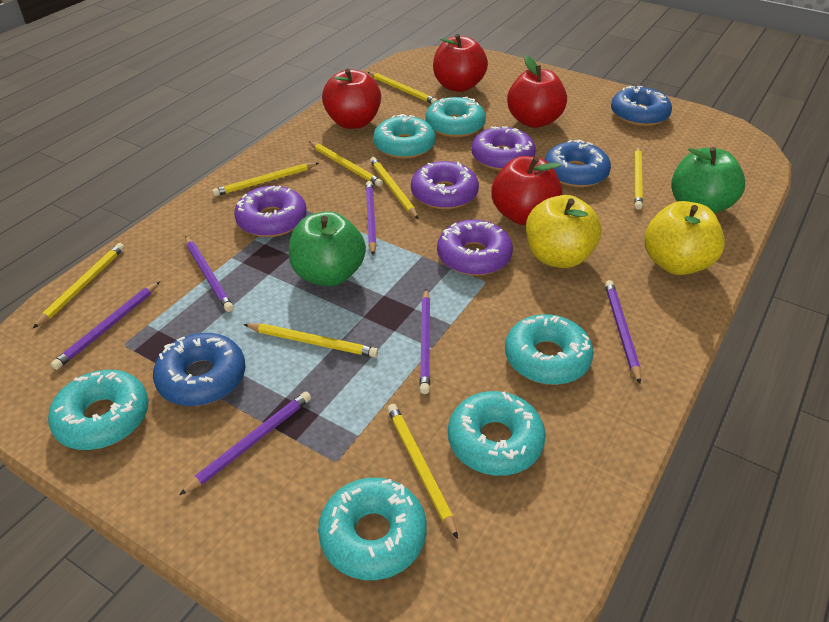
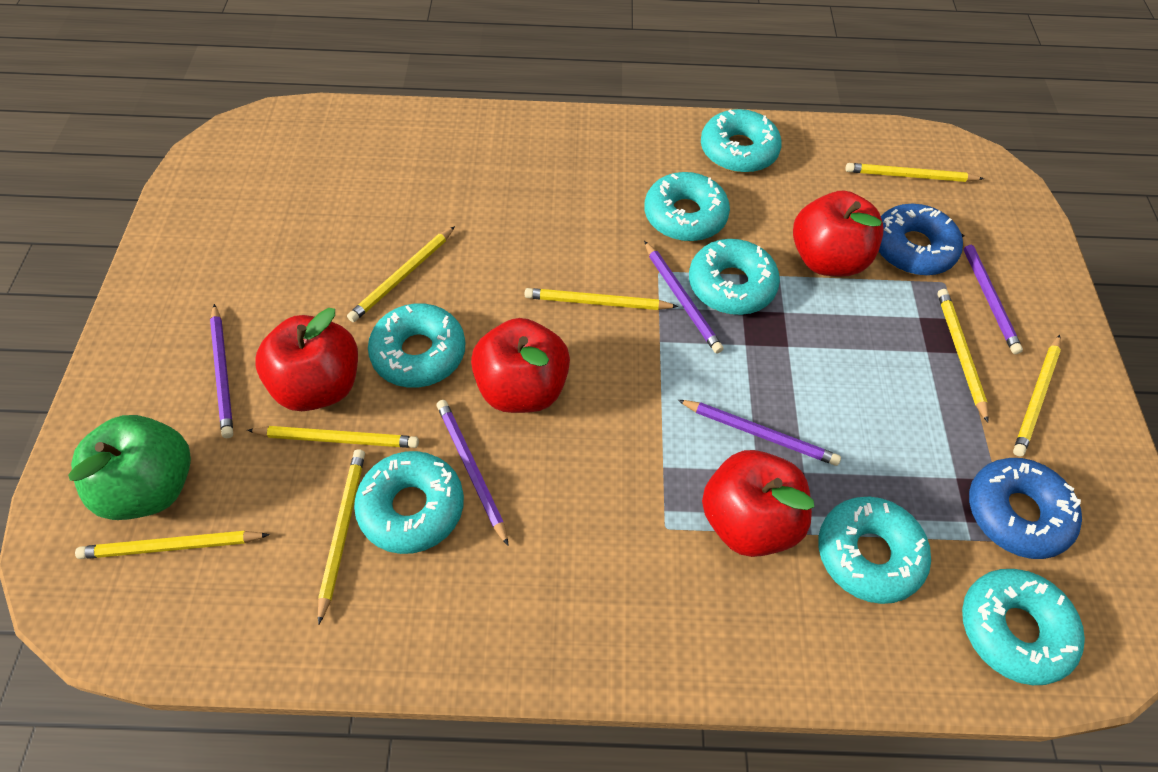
blue donut: 3 -> 2
green apple: 2 -> 1
purple donut: 4 -> 0
purple pencil: 6 -> 5
turquoise donut: 6 -> 7
yellow apple: 2 -> 0

